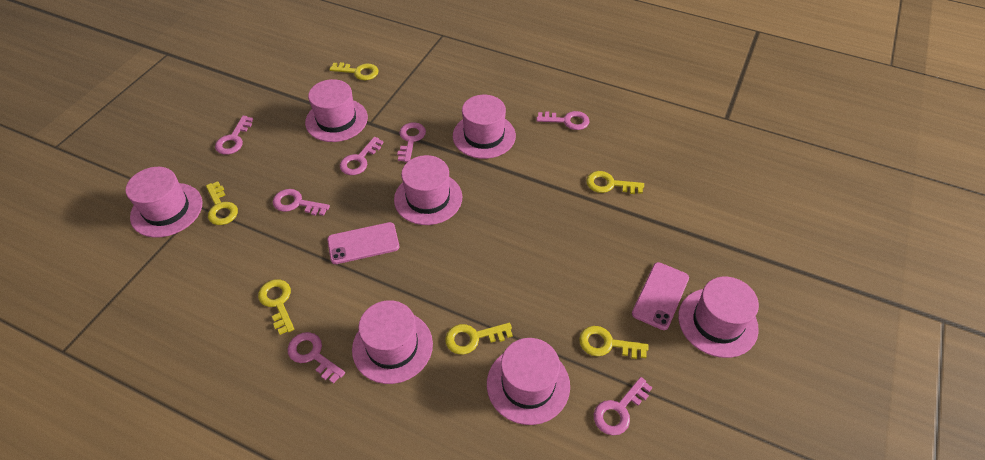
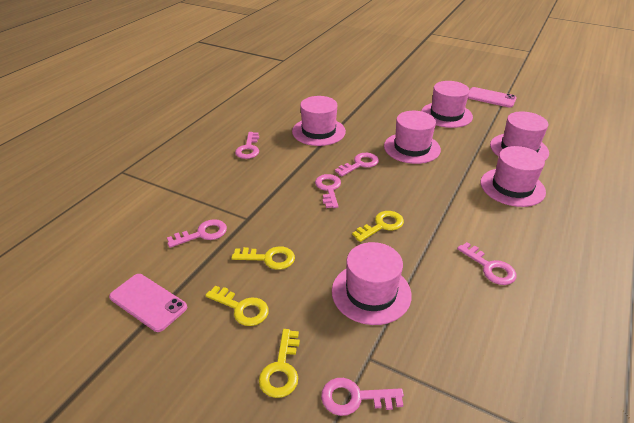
pink hat: 7 -> 6
pink key: 7 -> 6
yellow key: 6 -> 4

